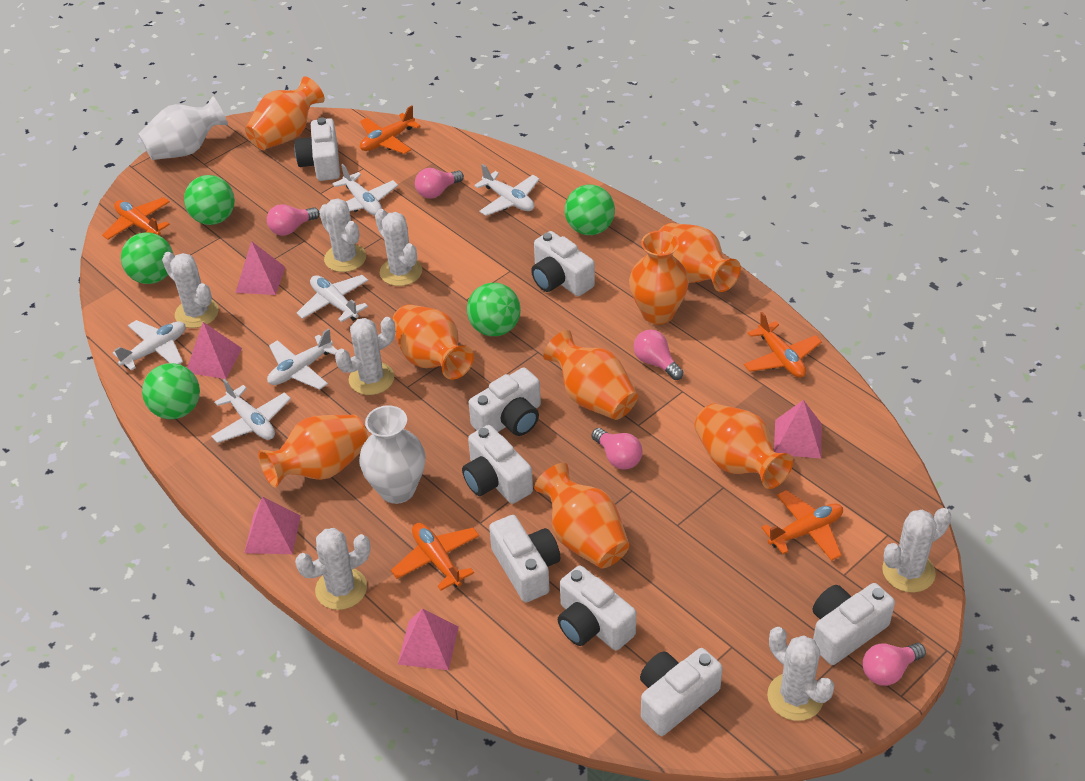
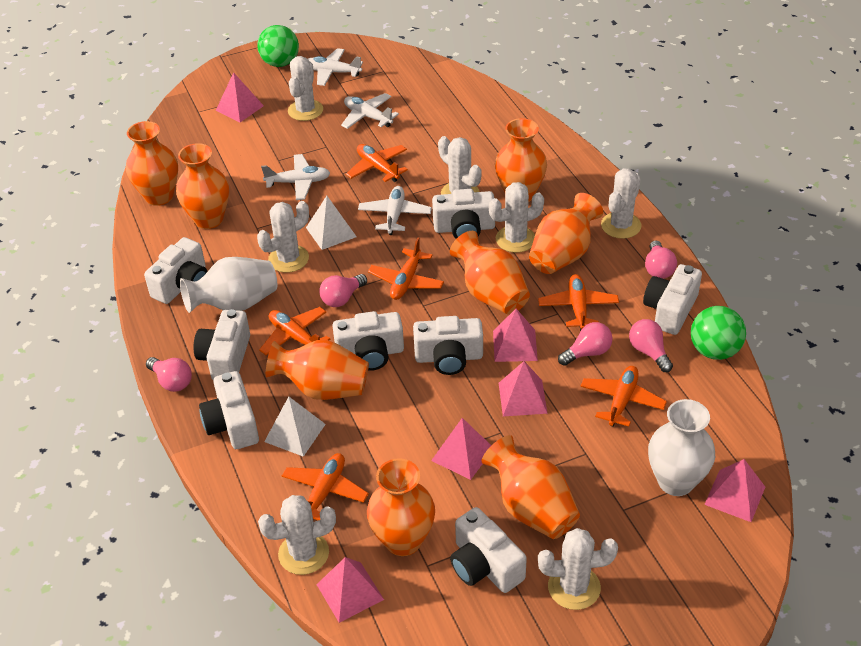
green ball: 5 -> 2
orange plane: 5 -> 6
pink pyramid: 5 -> 6
white plane: 6 -> 4
white pyramid: 0 -> 2

